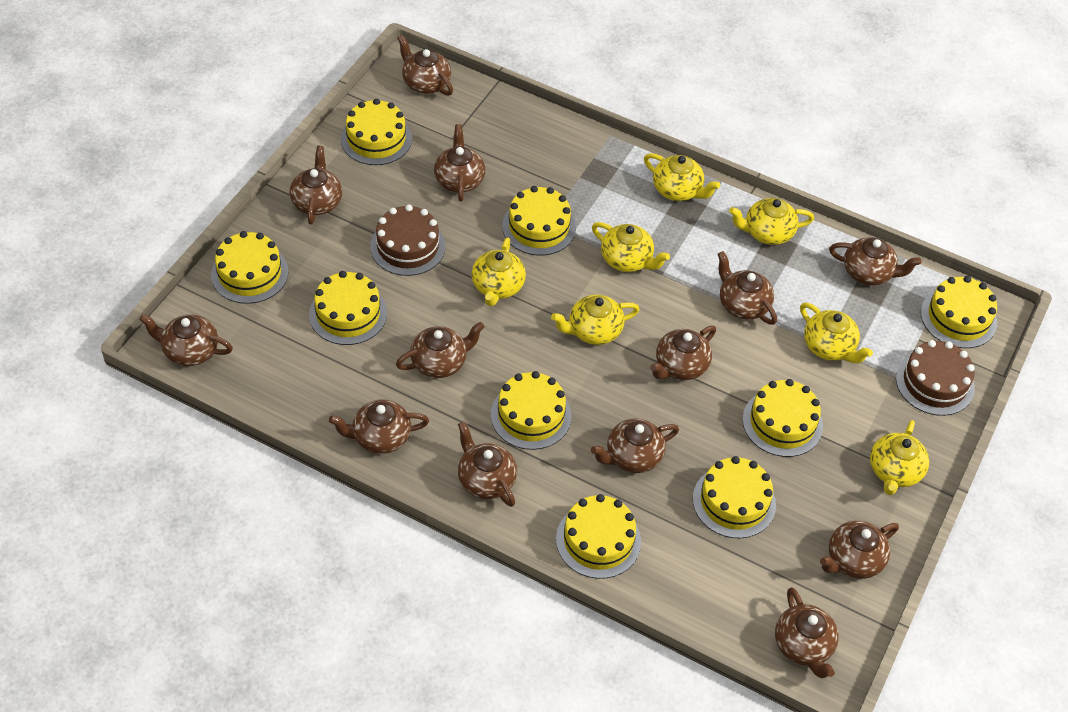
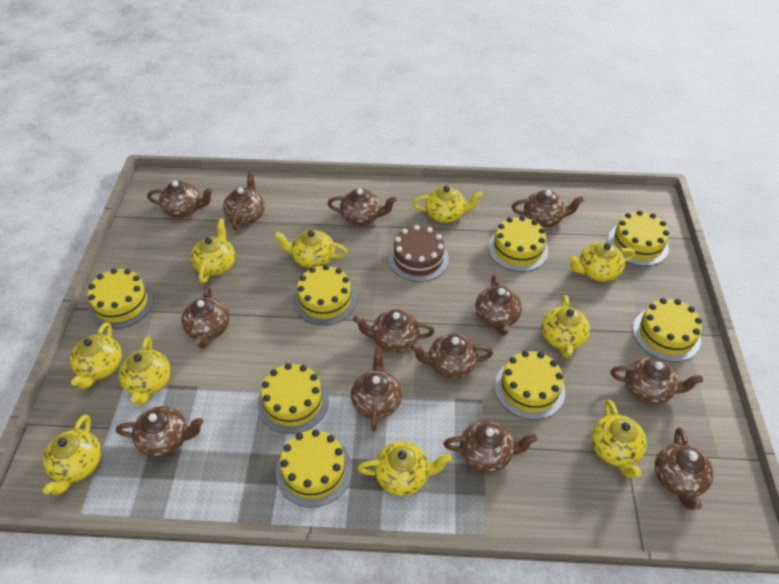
brown cake: 2 -> 1
yellow cake: 9 -> 8
yellow teapot: 7 -> 10

